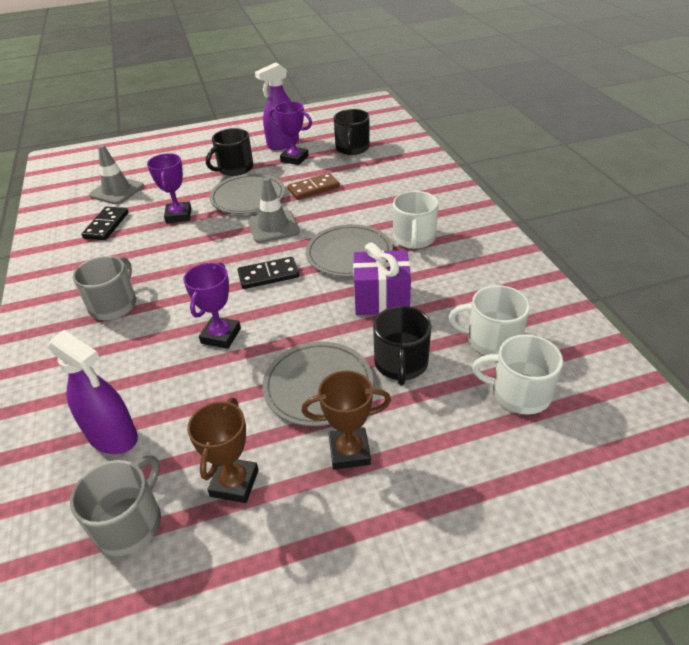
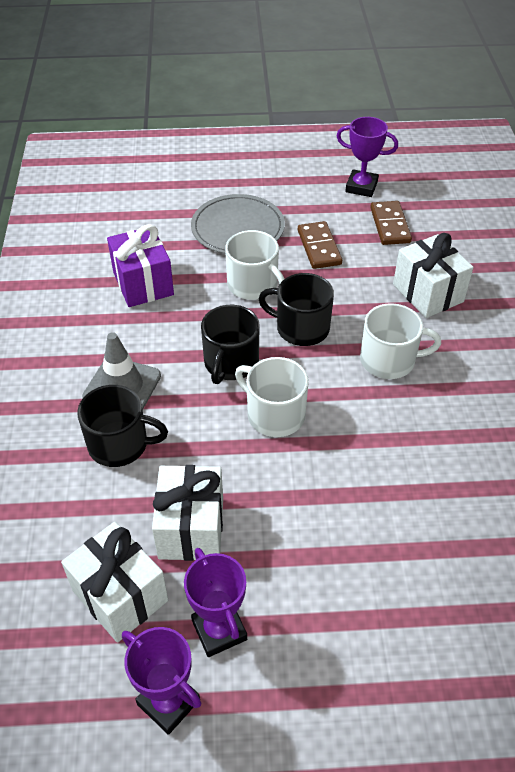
black domino: 2 -> 0
brown domino: 1 -> 2
brown trophy: 2 -> 0
grey mug: 2 -> 0
grey plate: 3 -> 1
grey traffic cone: 2 -> 1
purple spray bottle: 2 -> 0
white gift: 0 -> 3

